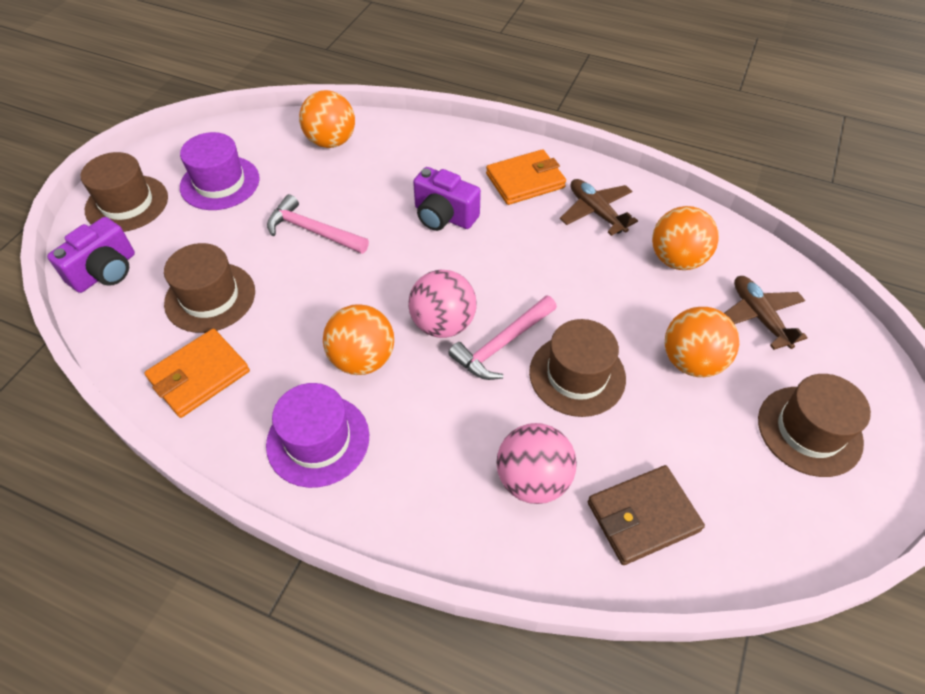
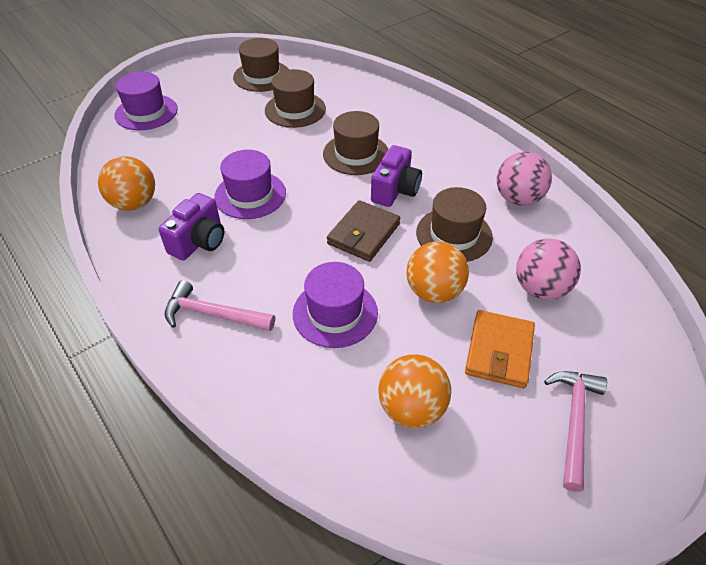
brown plane: 2 -> 0
orange ball: 4 -> 3
orange wallet: 2 -> 1
purple hat: 2 -> 3

